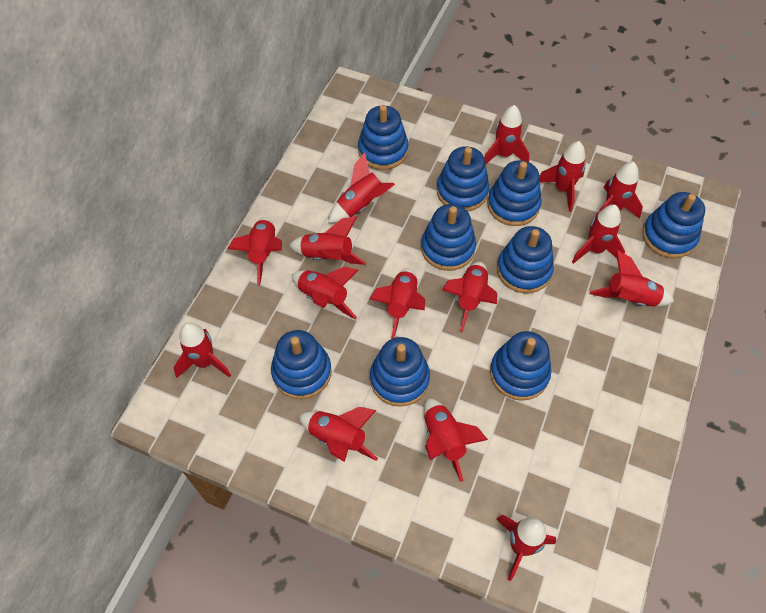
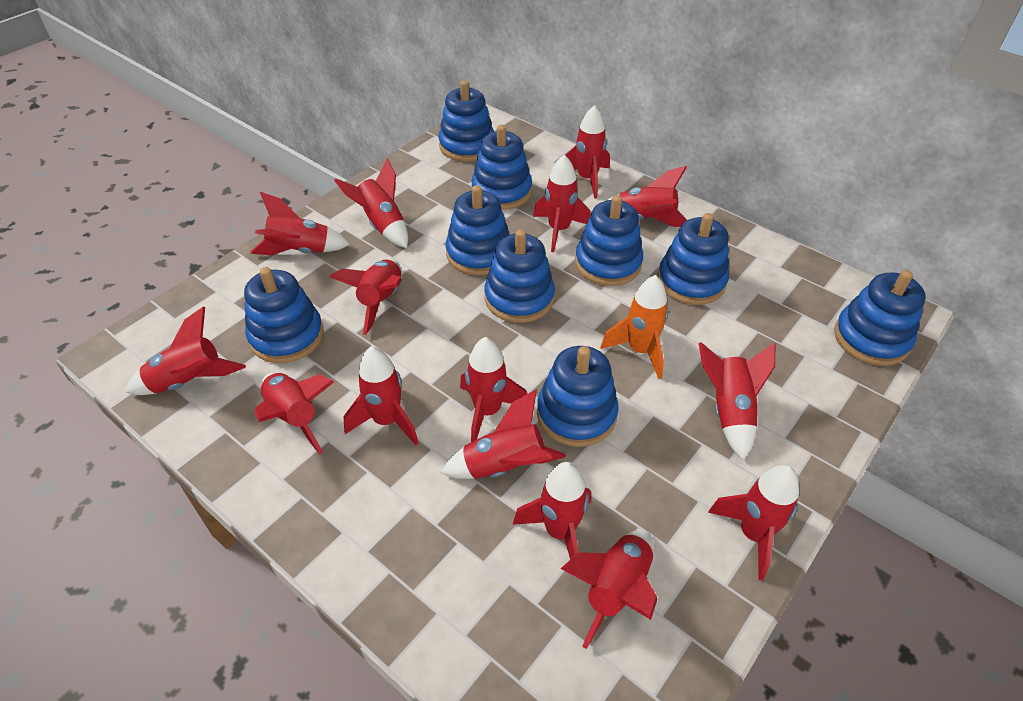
orange rocket: 0 -> 1

